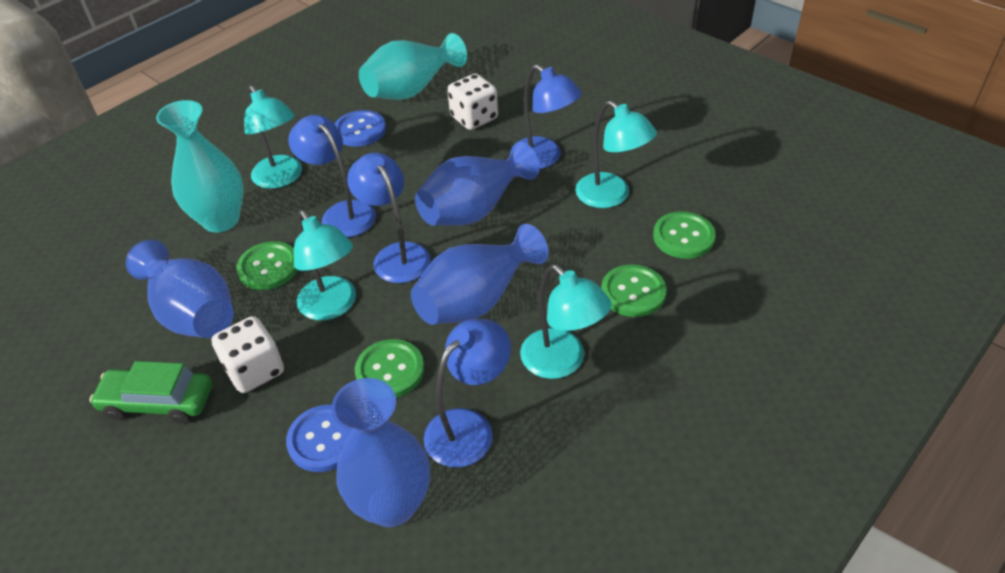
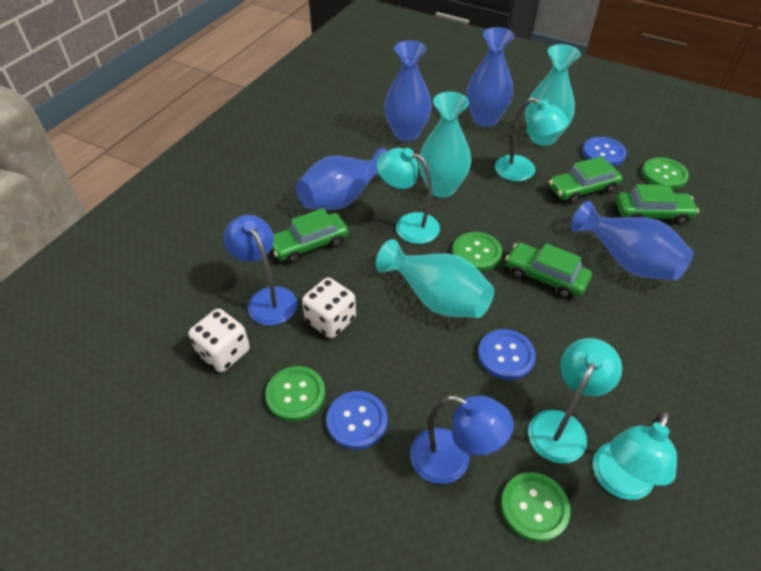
blue button: 2 -> 3
blue lamp: 4 -> 2
green car: 1 -> 4
turquoise vase: 2 -> 3

